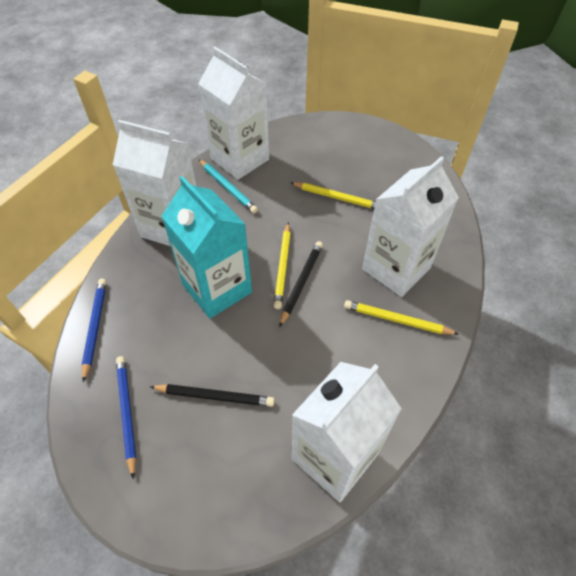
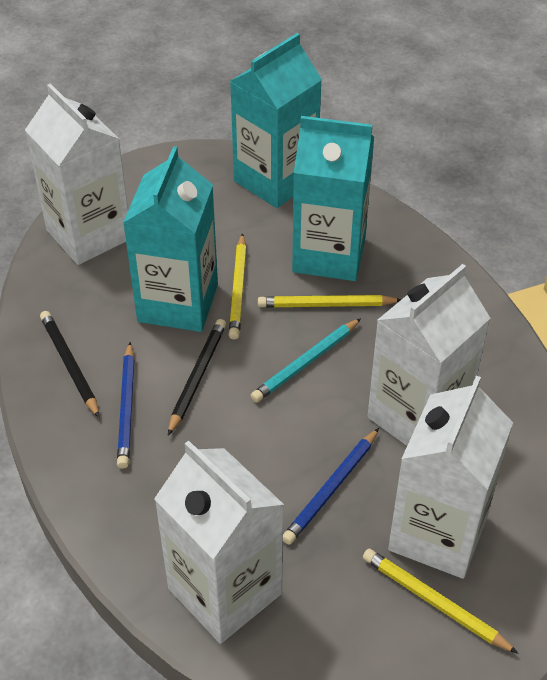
turquoise carton: 1 -> 3

